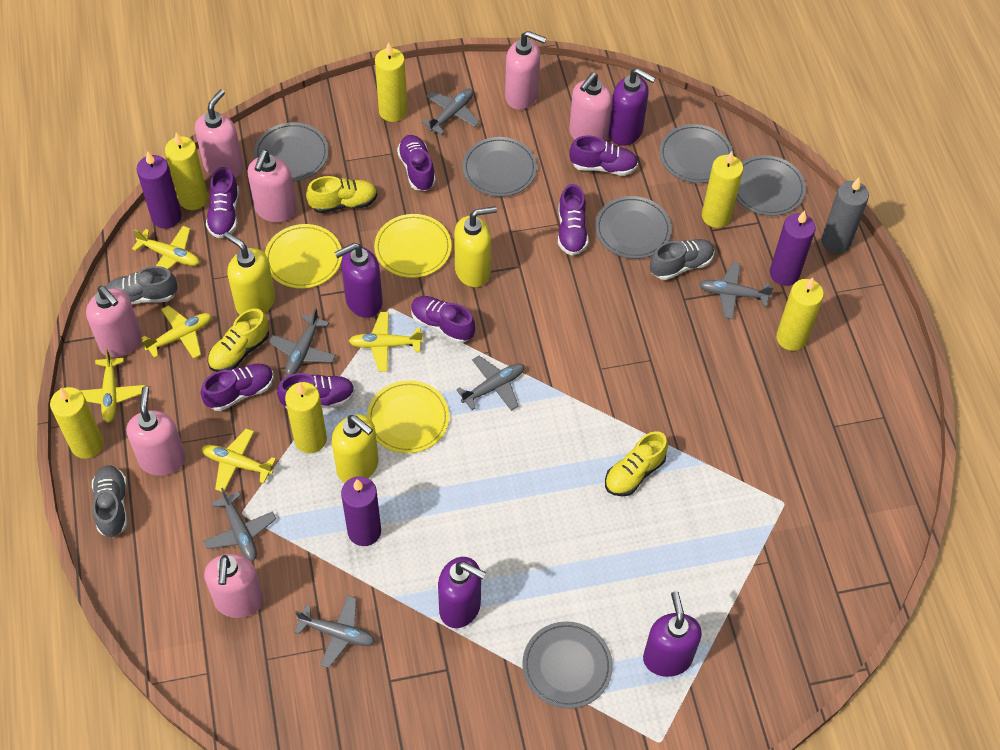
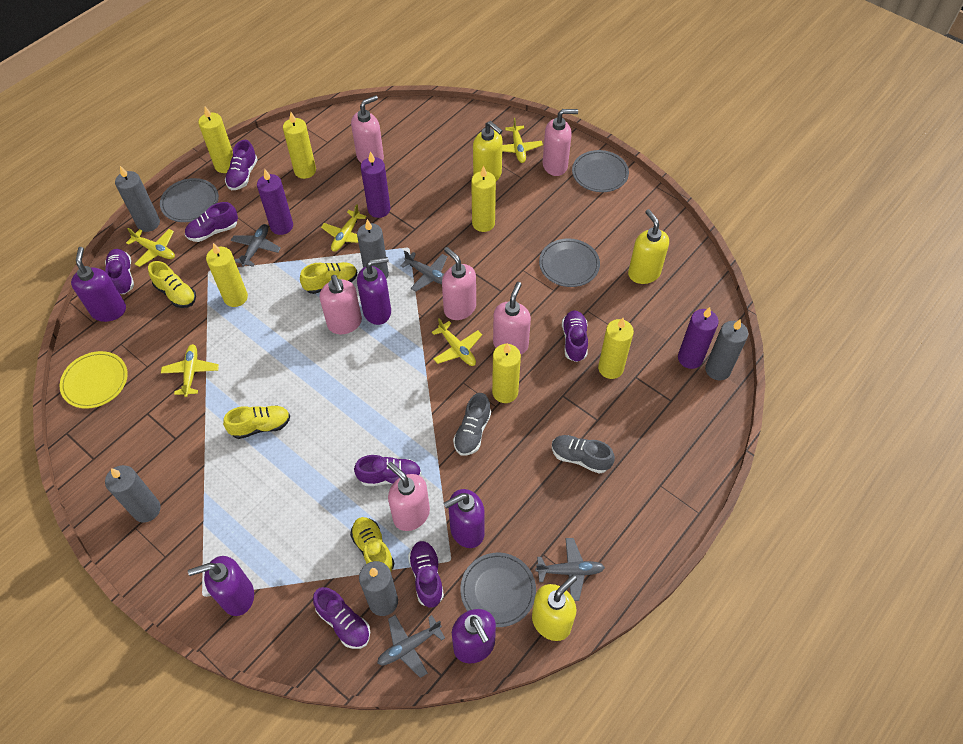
grey candle: 1 -> 5
grey plane: 6 -> 4
grey plate: 6 -> 4
grey shoe: 3 -> 2
pink soap dispenser: 7 -> 6
purple soap dispenser: 4 -> 5
yellow plate: 3 -> 1
yellow shoe: 3 -> 4

